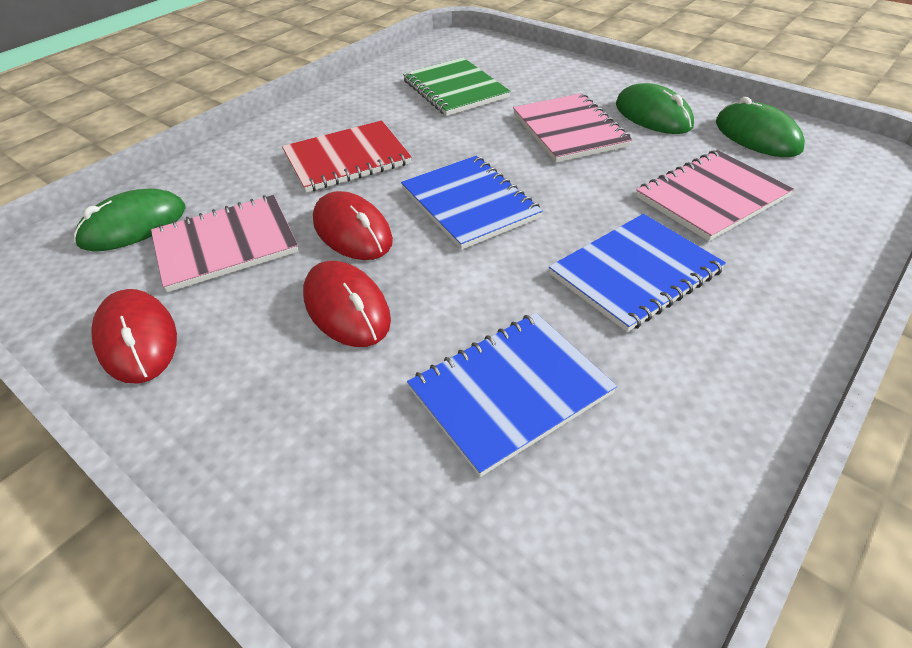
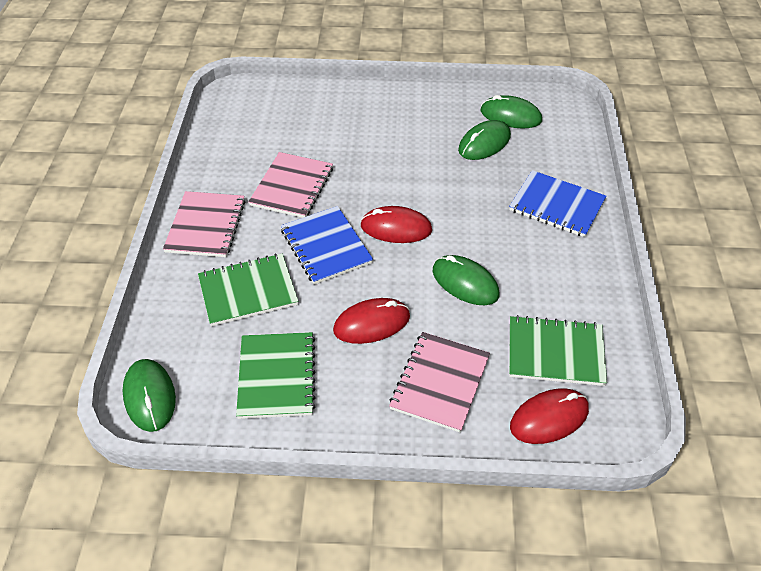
blue notebook: 3 -> 2
green mouse: 3 -> 4
green notebook: 1 -> 3
red notebook: 1 -> 0

